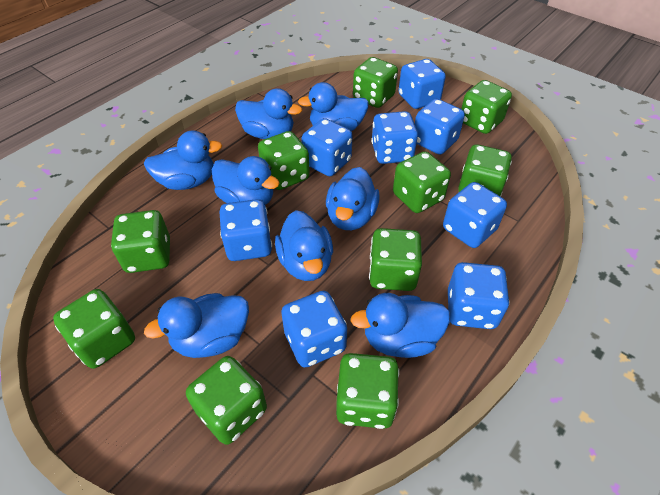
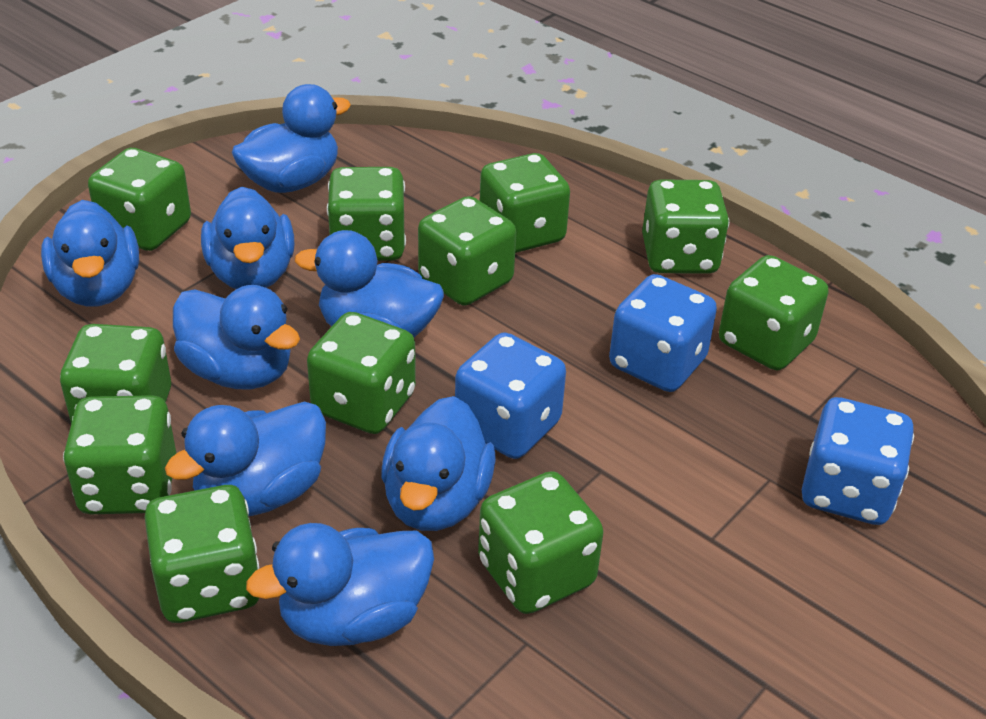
blue dice: 8 -> 3
green dice: 10 -> 11

